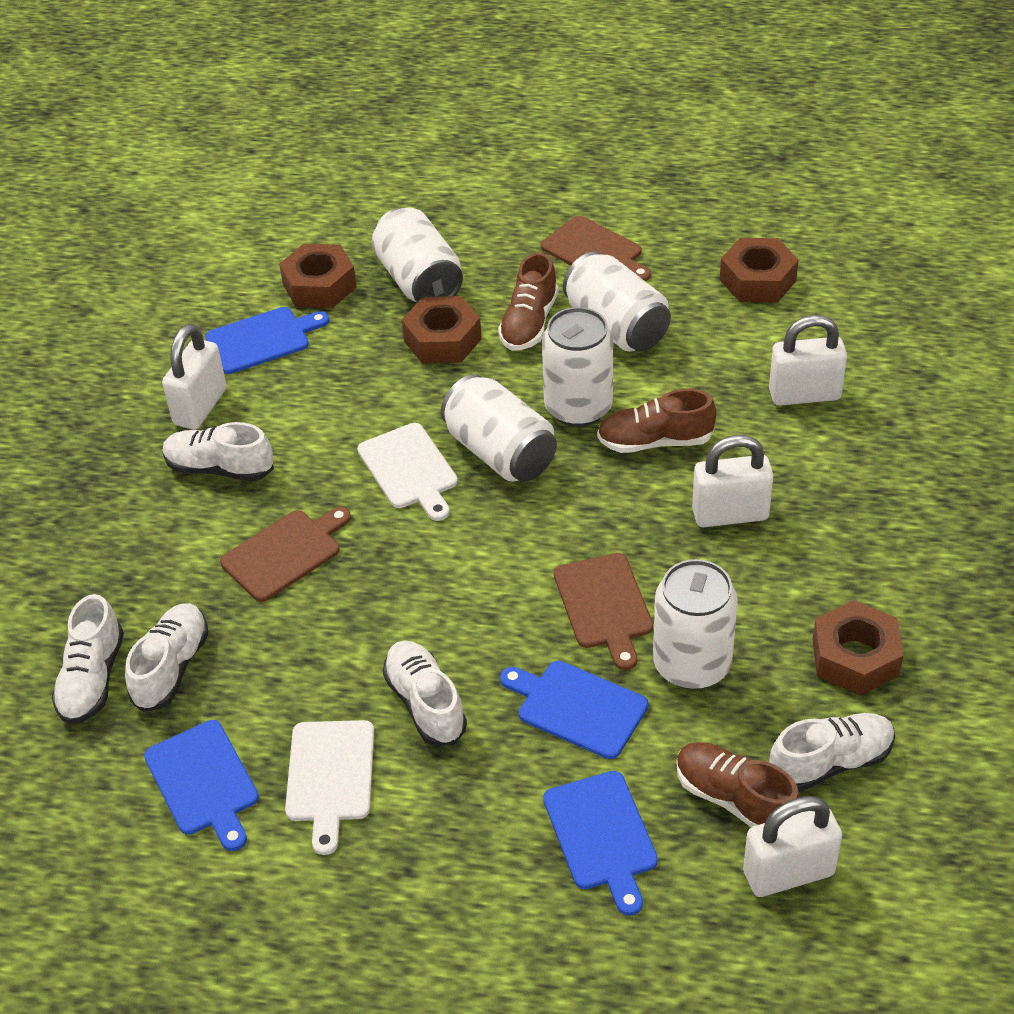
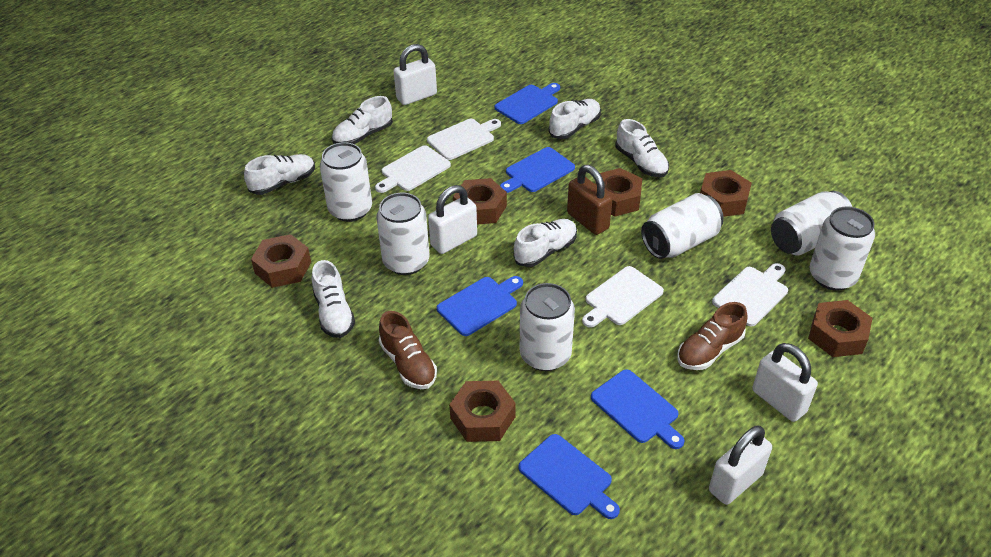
blue cutting board: 4 -> 5
brown cutting board: 3 -> 0
brown nut: 4 -> 6
brown padlock: 0 -> 1
brown shoe: 3 -> 2
white can: 5 -> 6
white cutting board: 2 -> 4
white shoe: 5 -> 6

